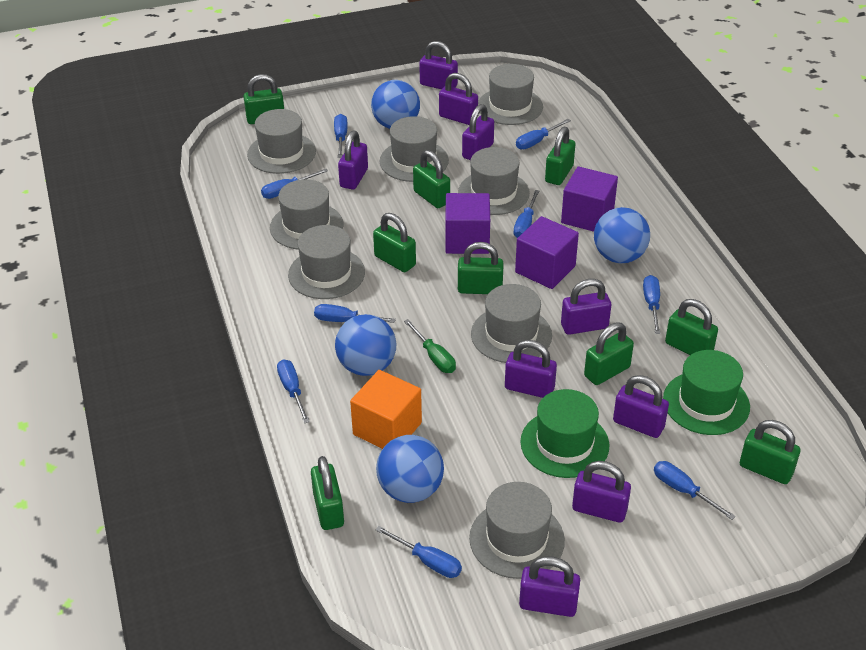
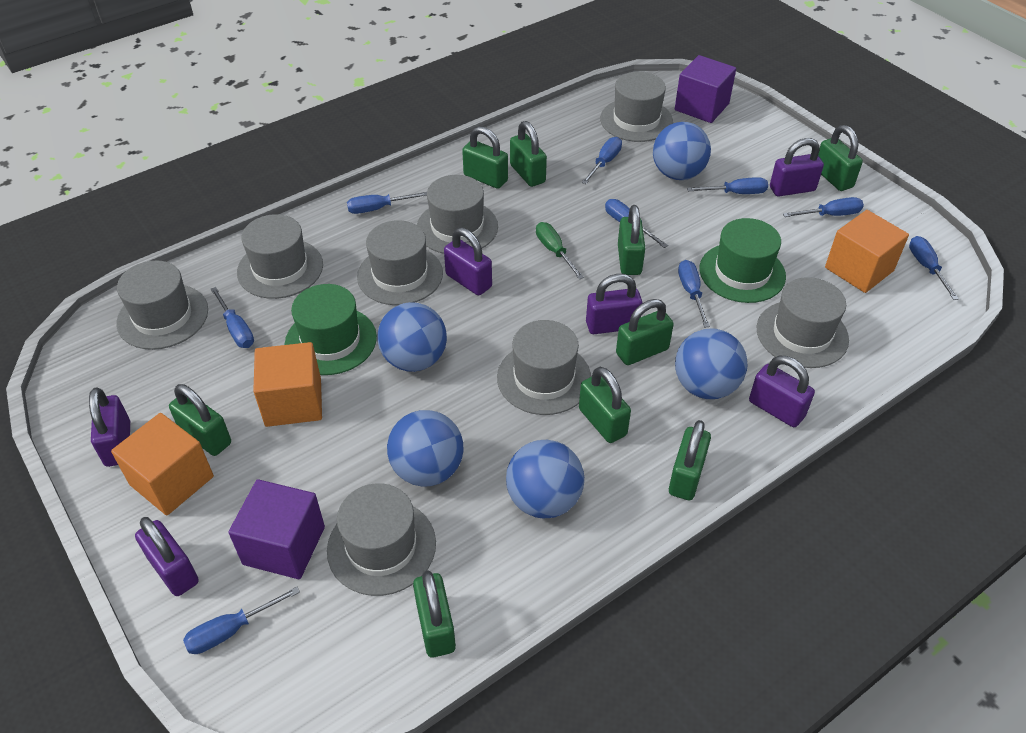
blue ball: 4 -> 5
orange cube: 1 -> 3
purple cube: 3 -> 2
purple padlock: 9 -> 6

